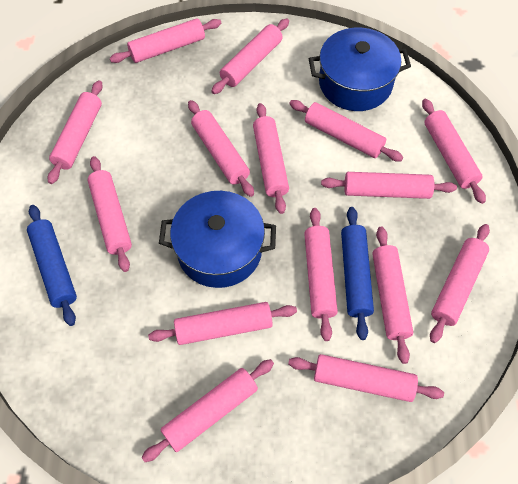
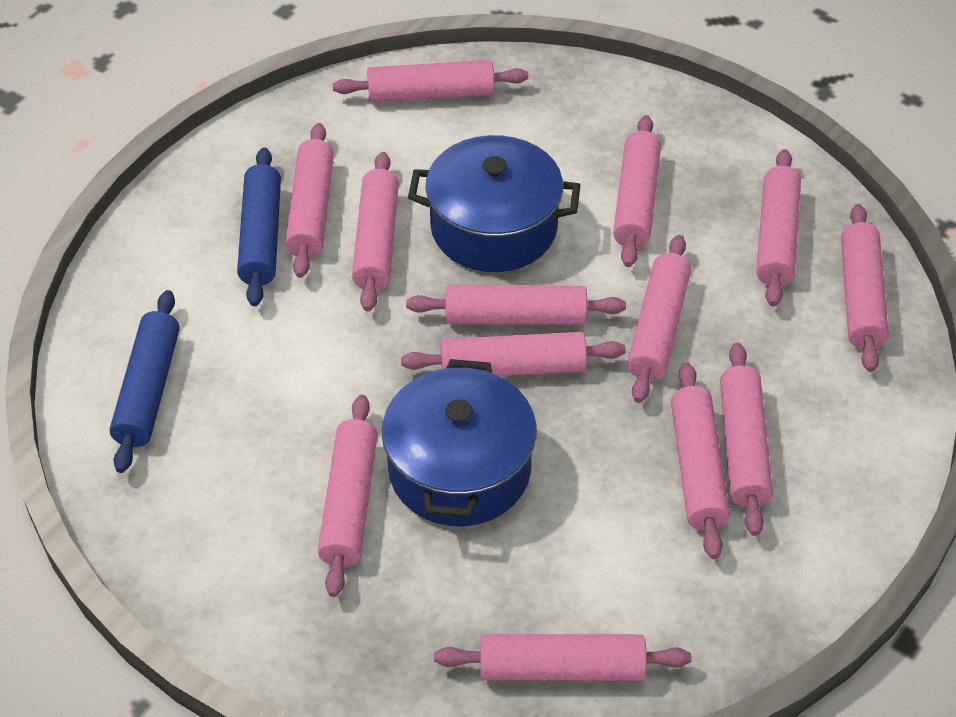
pink rolling pin: 15 -> 13

